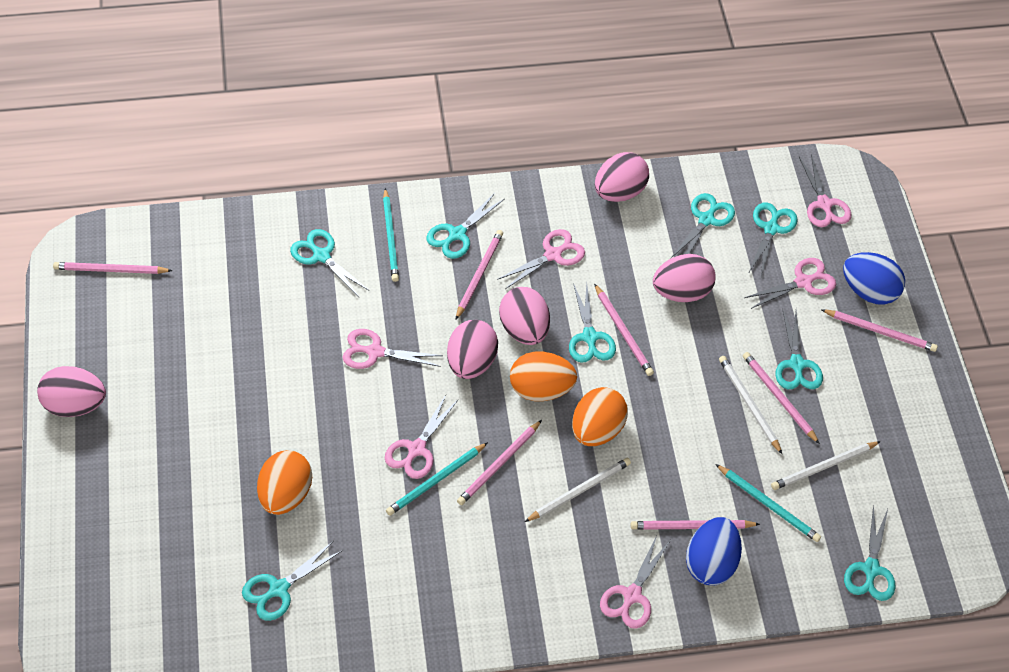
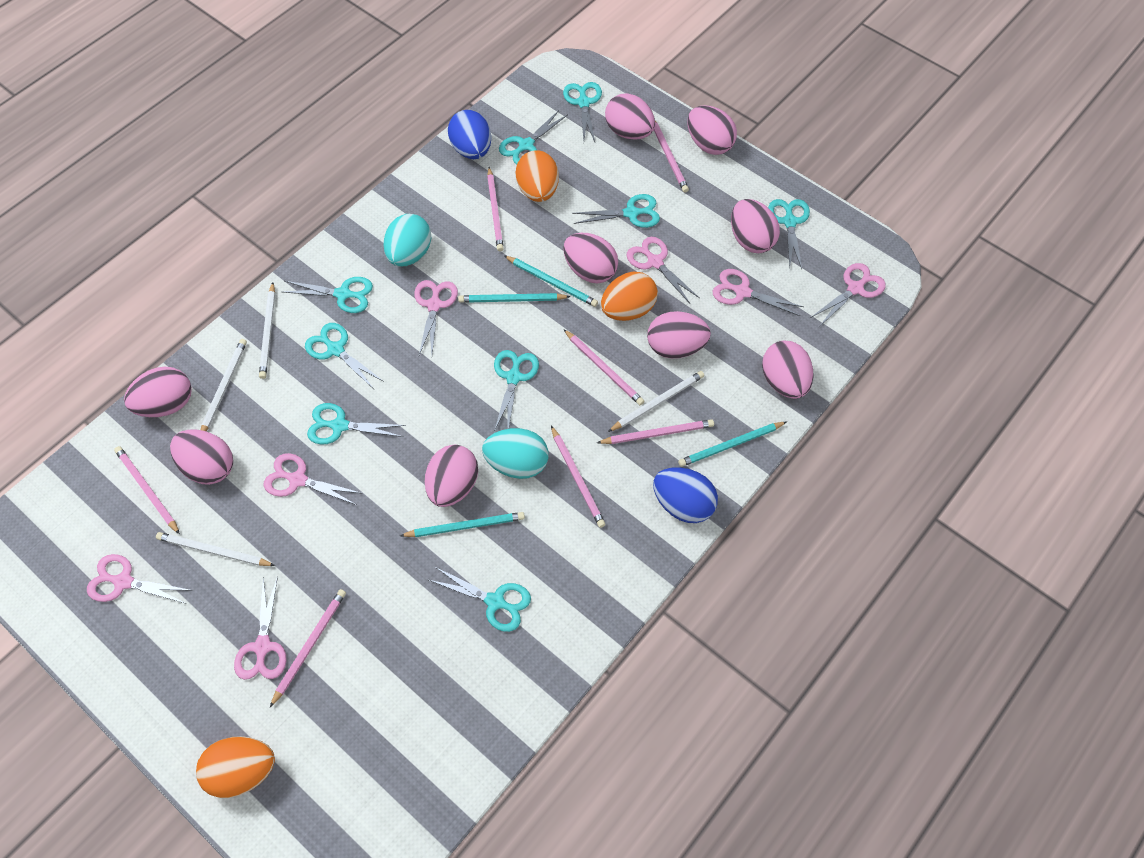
pink egg: 5 -> 9
pink scissors: 6 -> 7
turquoise egg: 0 -> 2
turquoise pencil: 3 -> 4
turquoise scissors: 8 -> 9
white pencil: 3 -> 4

